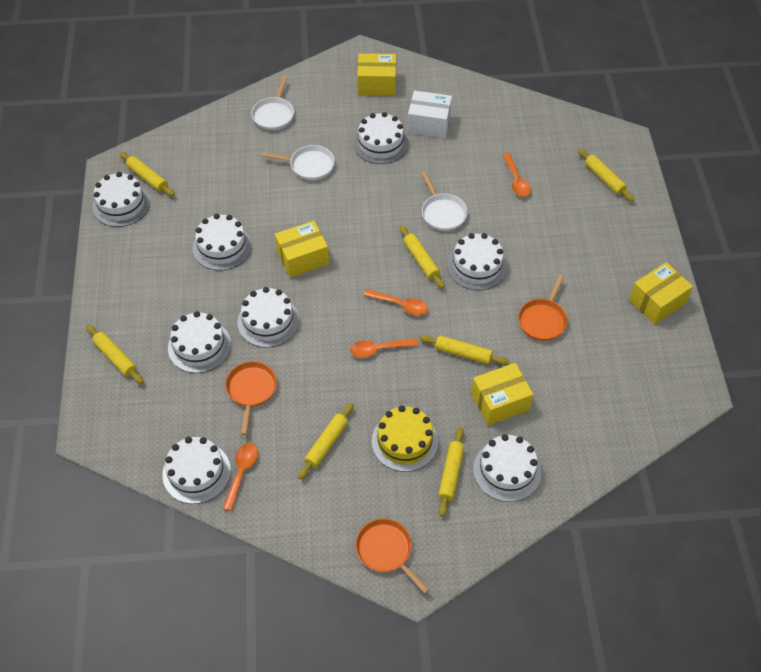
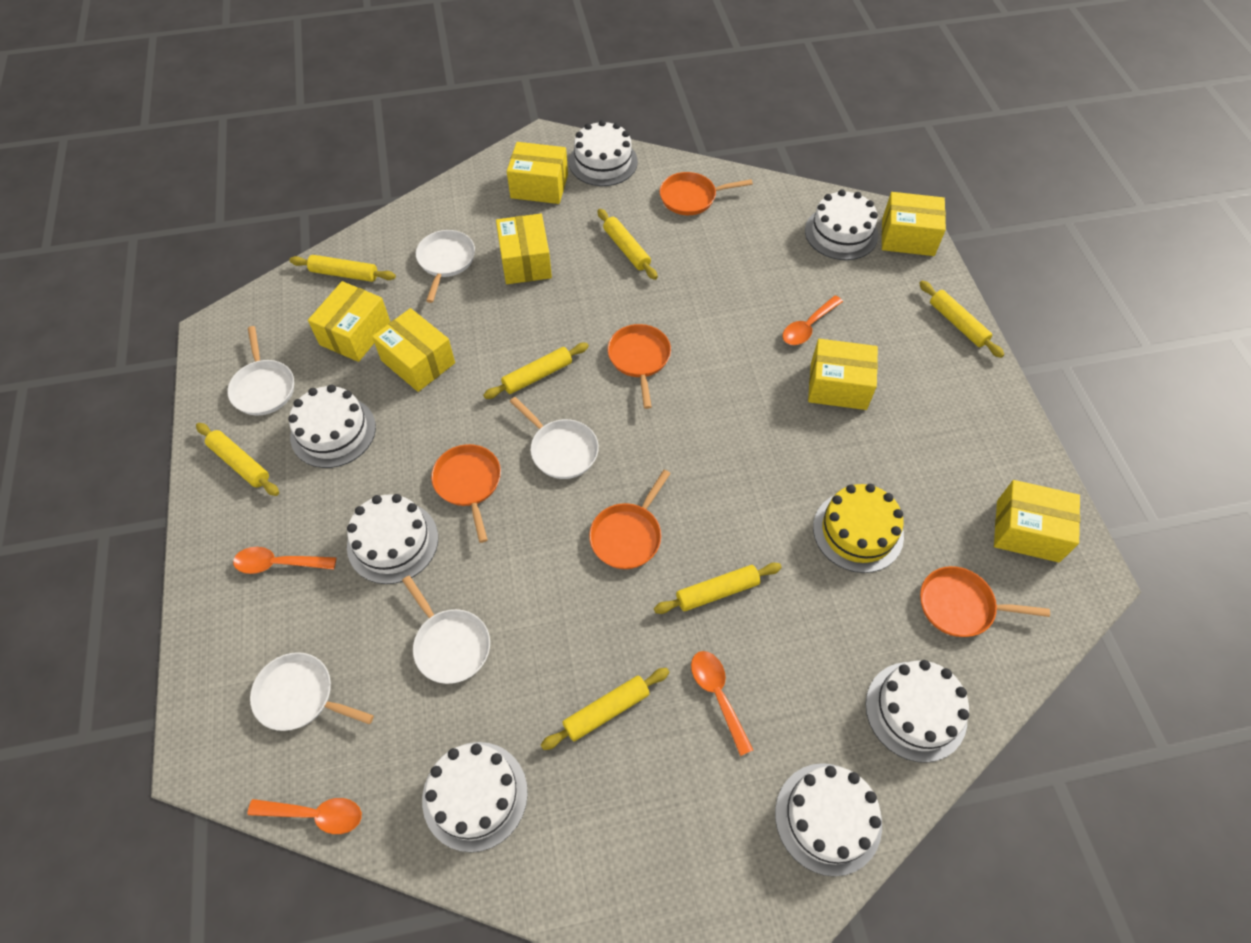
orange pan: 3 -> 5
white box: 1 -> 0
white cake: 8 -> 7
white pan: 3 -> 5
yellow box: 4 -> 7

